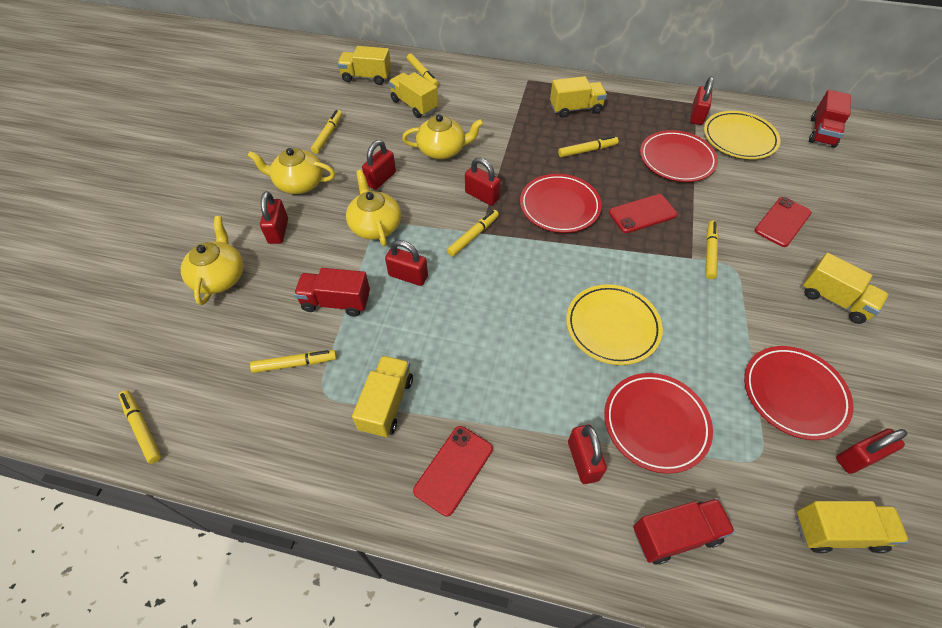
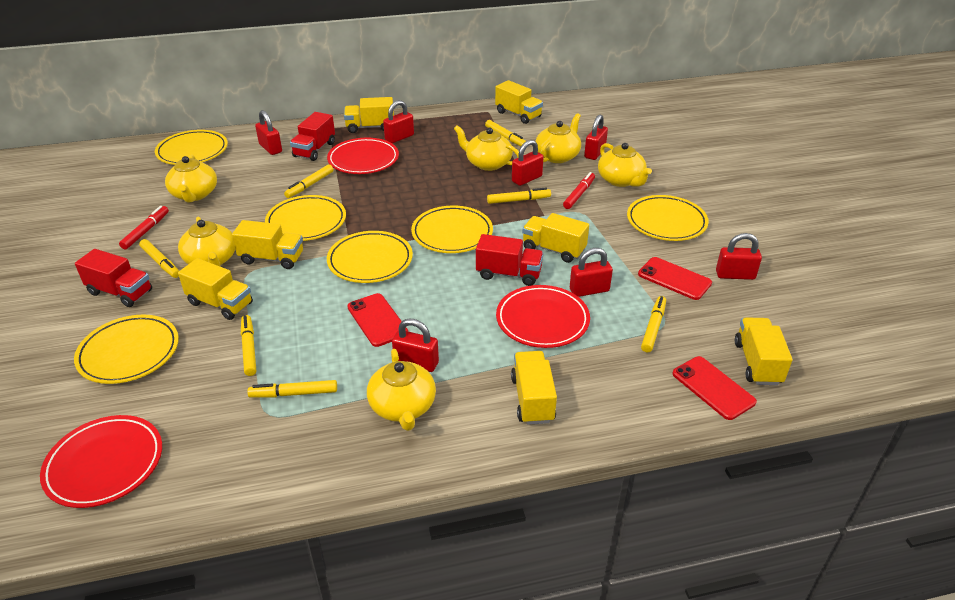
red marker: 0 -> 2
red plate: 4 -> 3
yellow plate: 2 -> 6
yellow teapot: 4 -> 6
yellow truck: 6 -> 7

